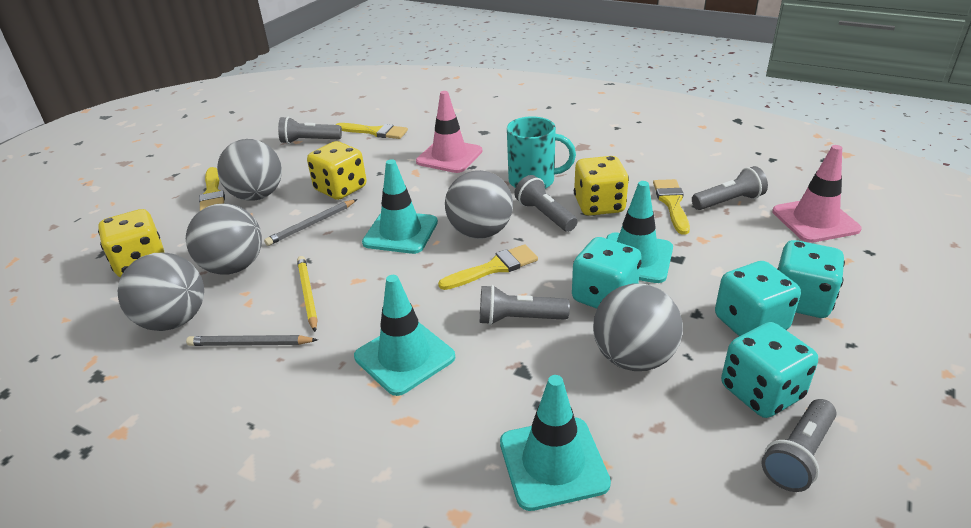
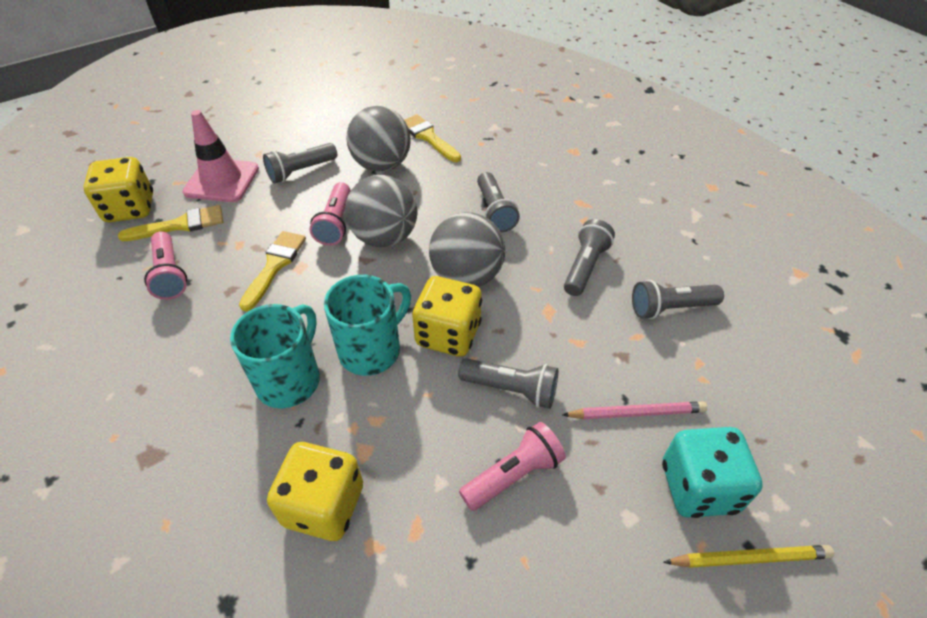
grey ball: 5 -> 3
grey pencil: 2 -> 0
pink flashlight: 0 -> 3
pink pencil: 0 -> 1
pink traffic cone: 2 -> 1
turquoise dice: 4 -> 1
turquoise mug: 1 -> 2
turquoise traffic cone: 4 -> 0
yellow brush: 4 -> 3

